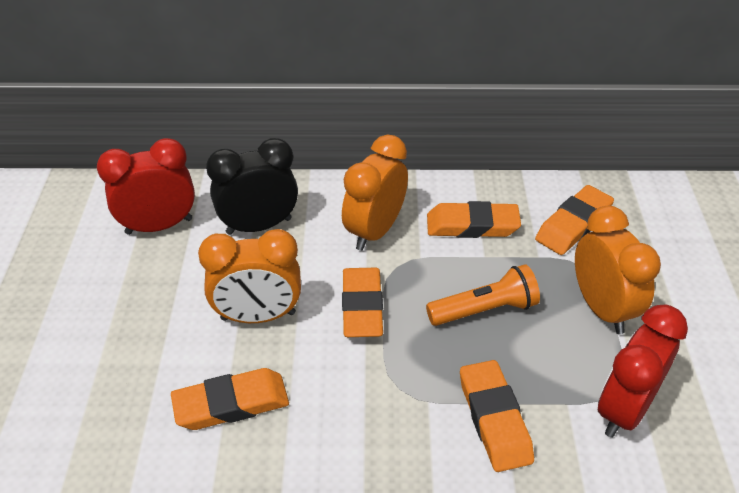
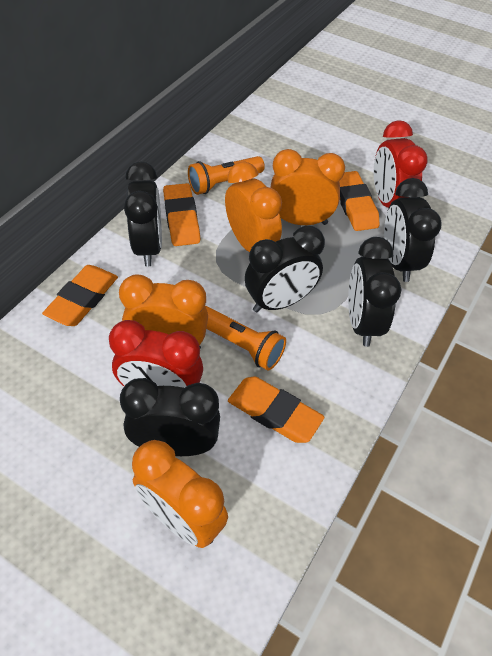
black clock: 1 -> 5
orange clock: 3 -> 4
orange eraser: 5 -> 4
orange flashlight: 1 -> 2

